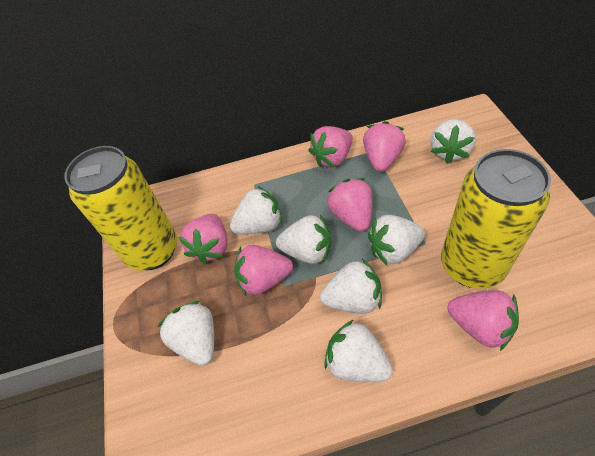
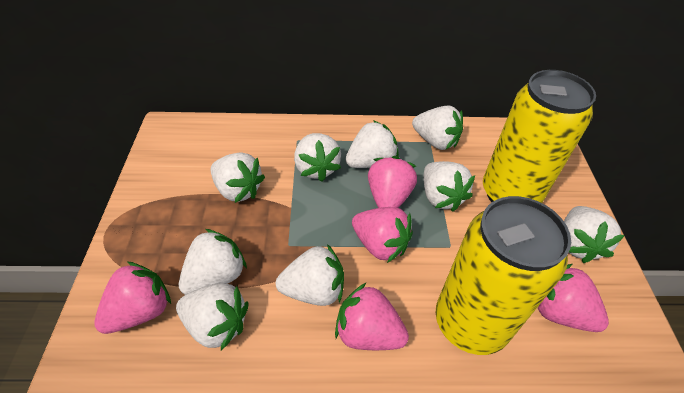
pink strawberry: 6 -> 5
white strawberry: 7 -> 9

